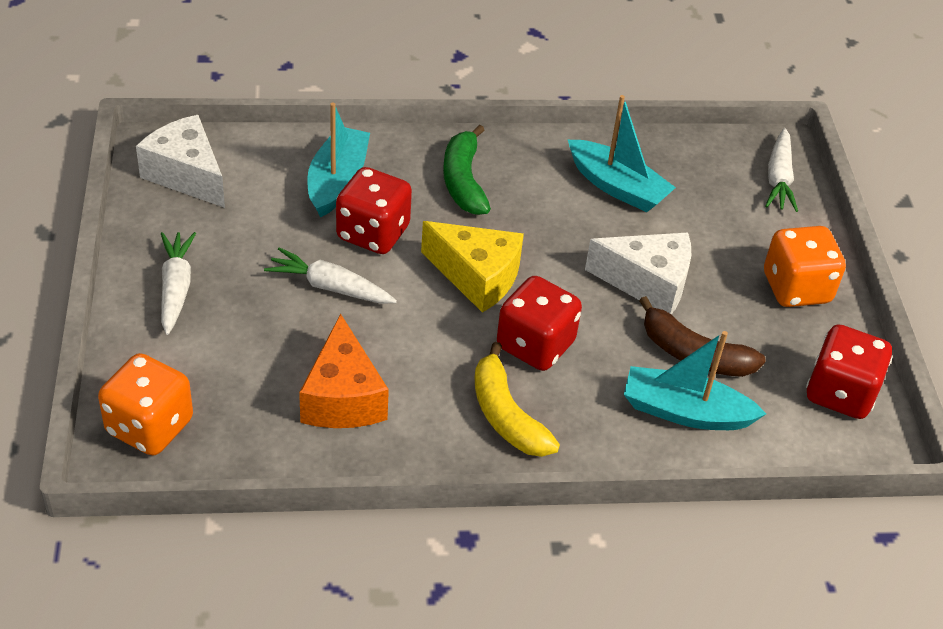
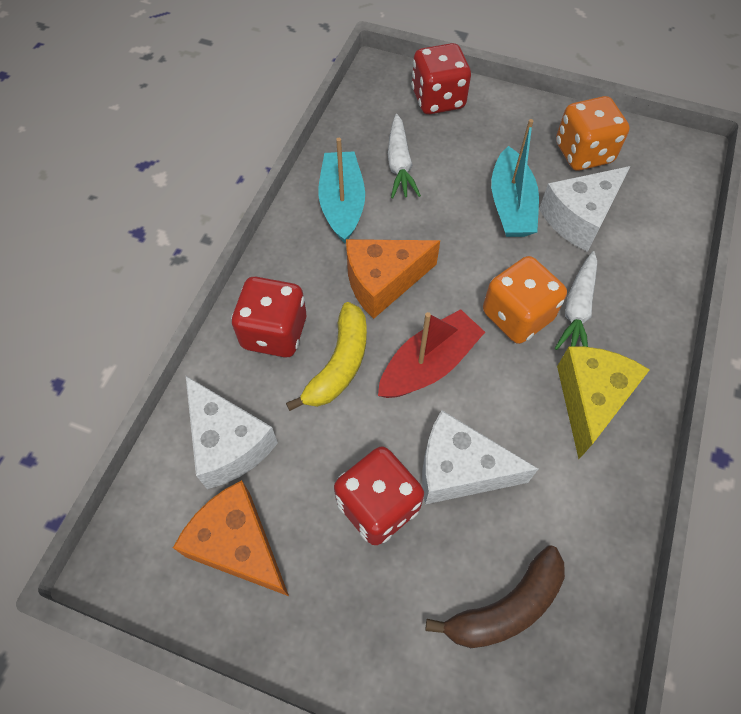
green banana: 1 -> 0
orange cheese: 1 -> 2
red boat: 0 -> 1
turquoise boat: 3 -> 2
white carrot: 3 -> 2
white cheese: 2 -> 3

